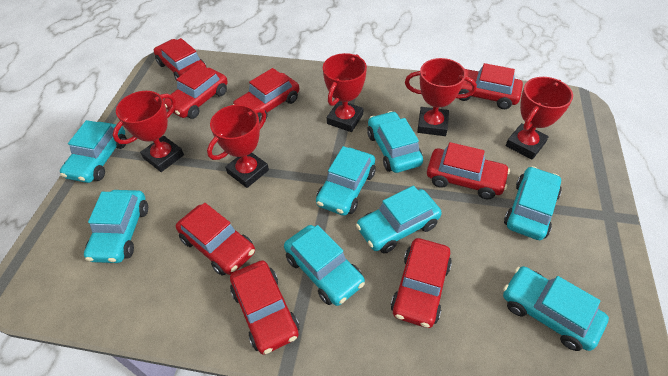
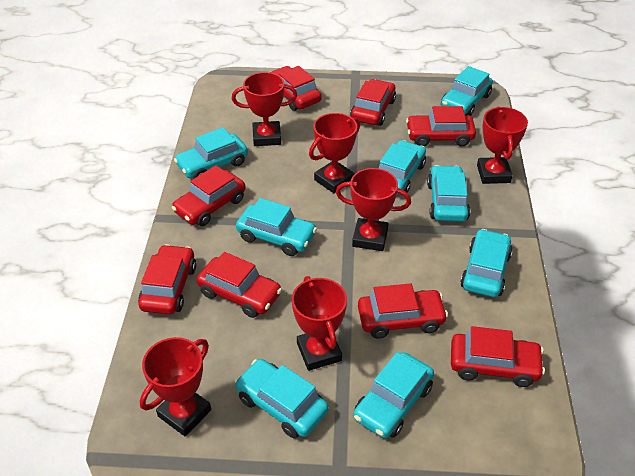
red trophy: 5 -> 6

